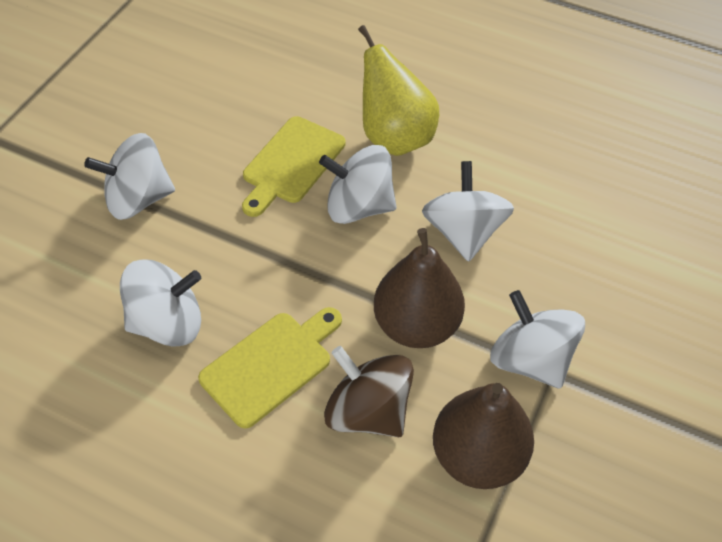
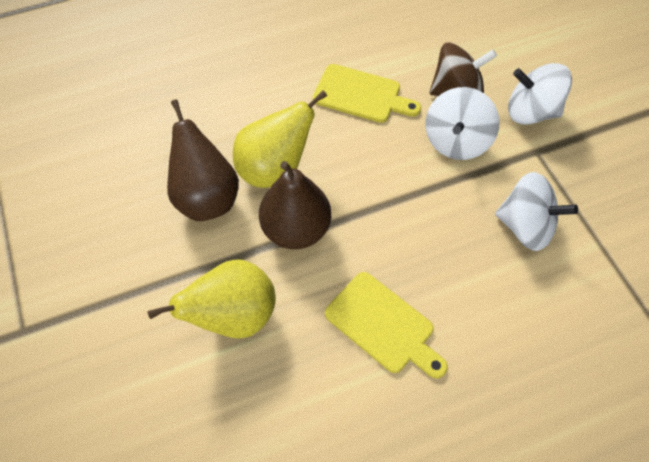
white spinning top: 5 -> 3
yellow pear: 1 -> 2

